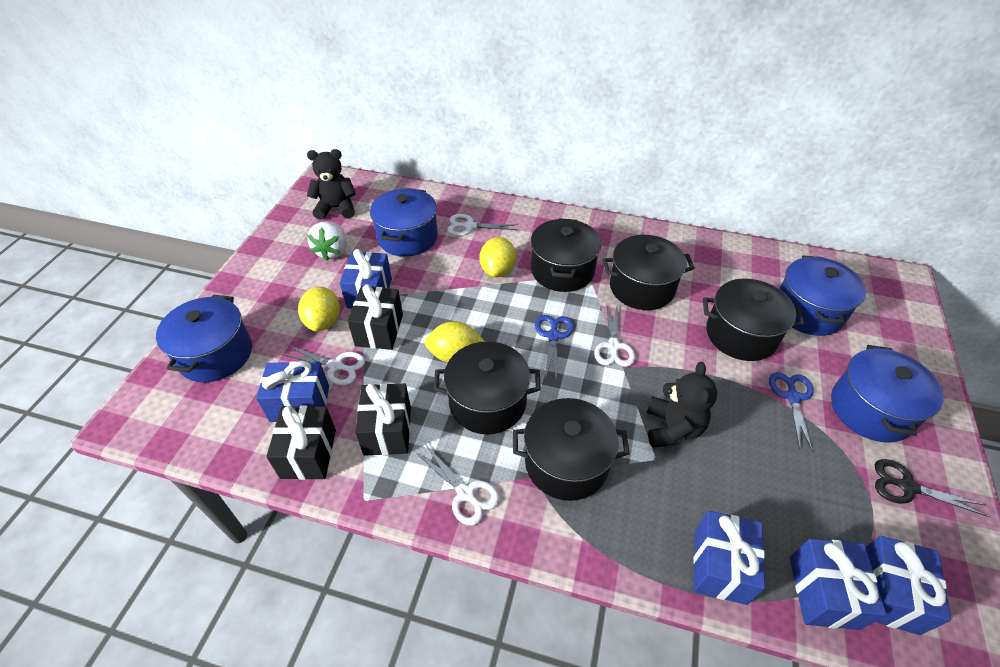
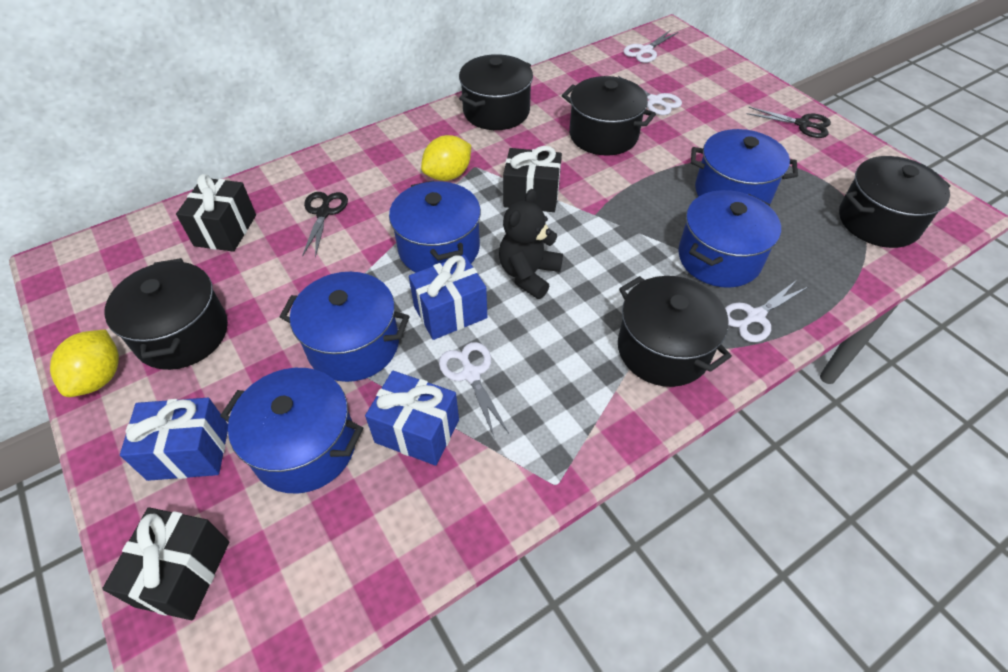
black scissors: 1 -> 2
black teddy bear: 2 -> 1
blue gift: 5 -> 3
blue pot: 4 -> 5
blue scissors: 2 -> 0
white strawberry: 1 -> 0
yellow lemon: 3 -> 2

